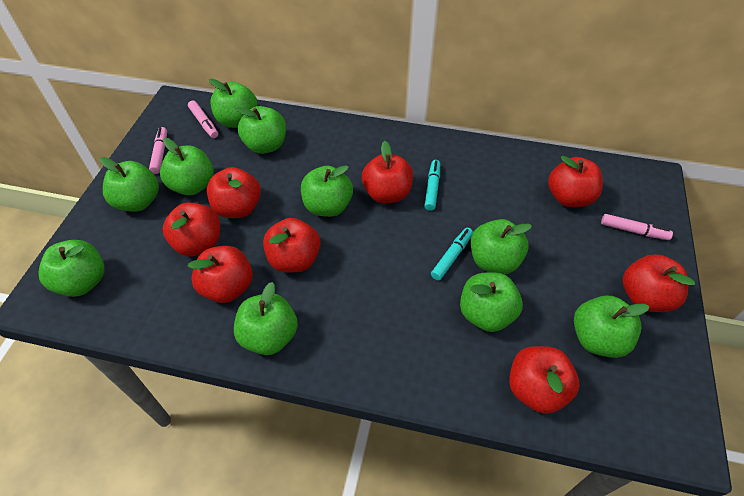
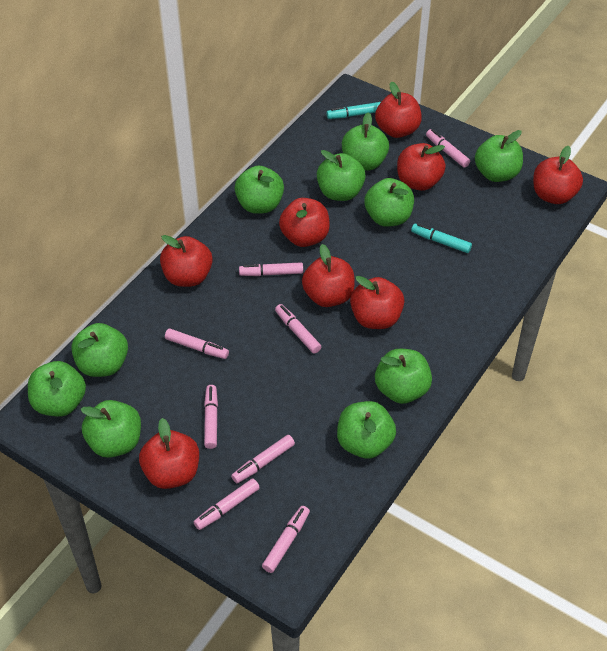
pink marker: 3 -> 8

